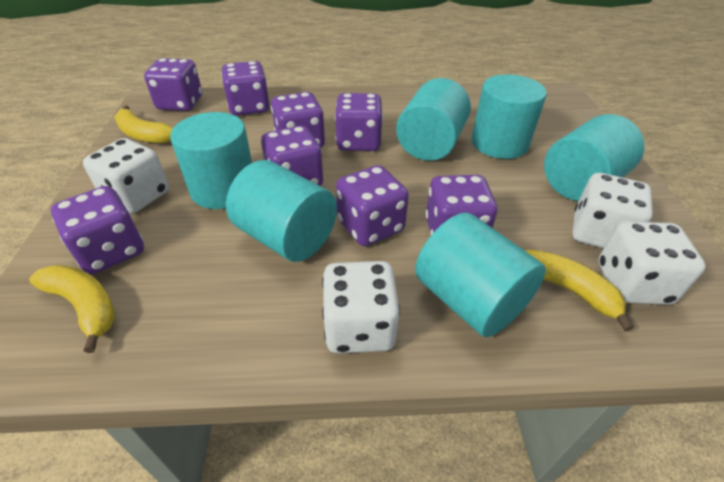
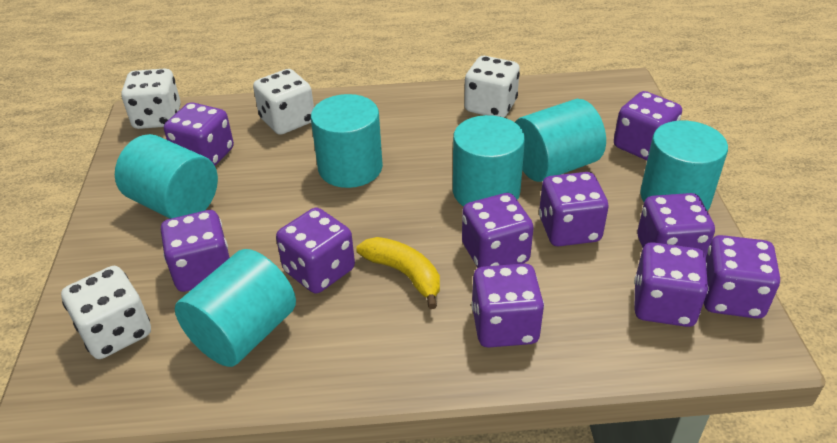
purple dice: 8 -> 10
yellow banana: 3 -> 1

